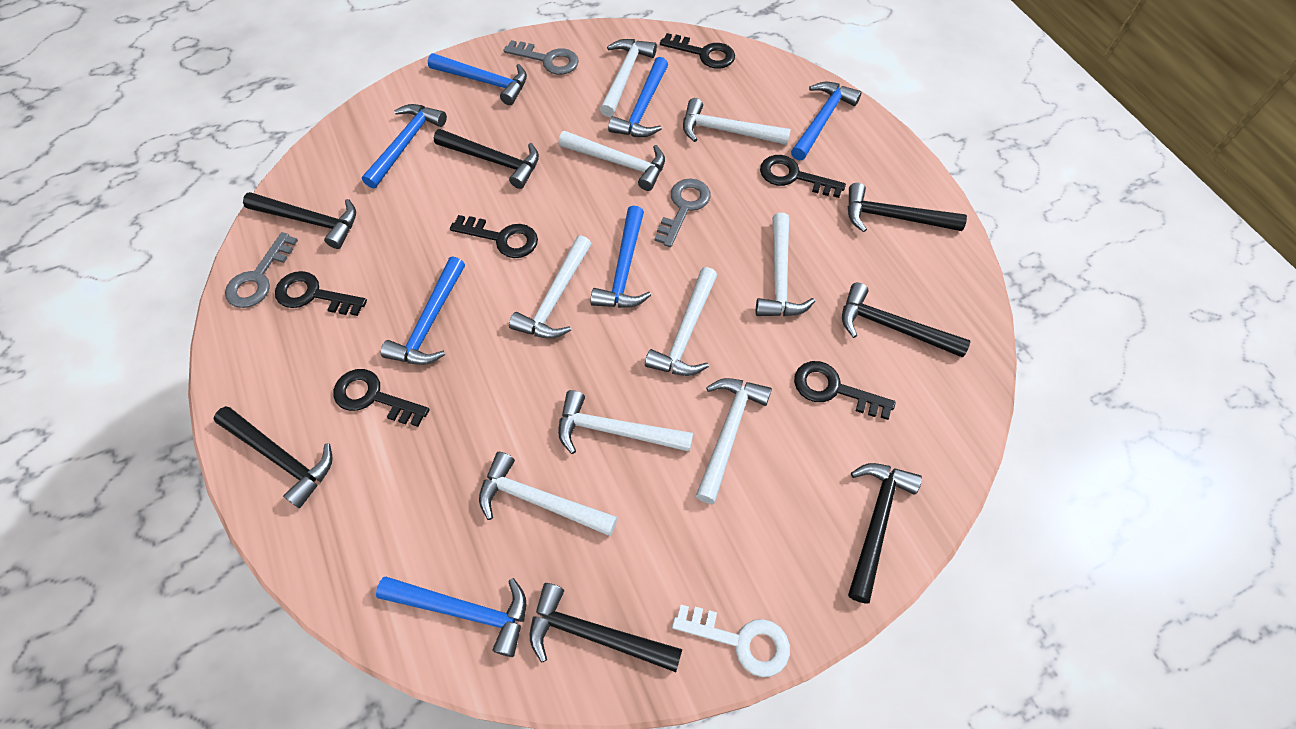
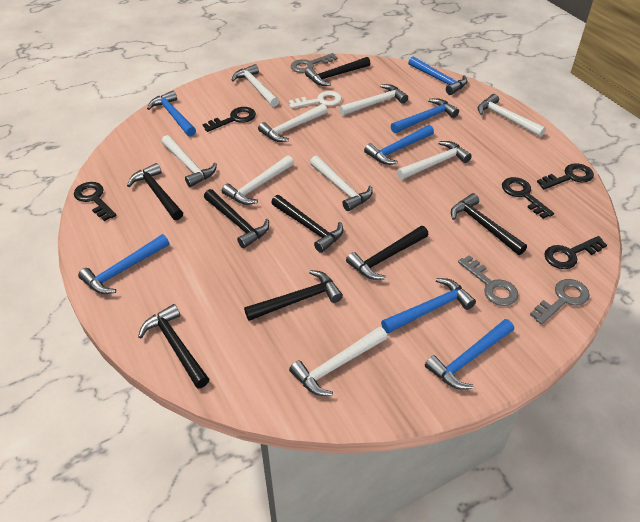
black hammer: 7 -> 8
black key: 6 -> 5

